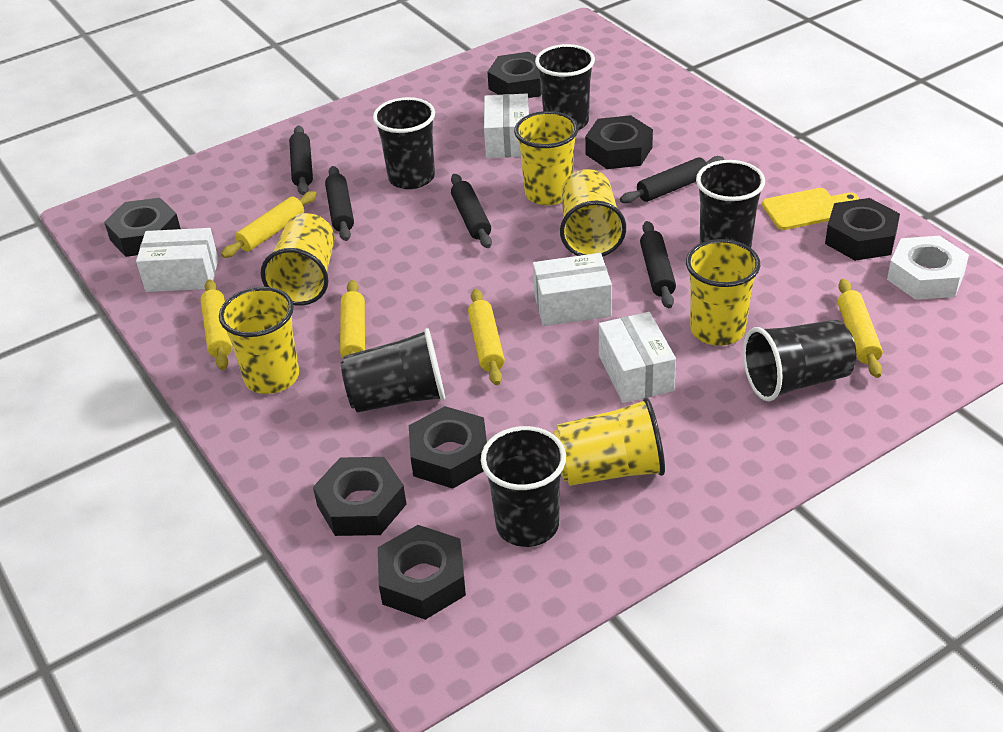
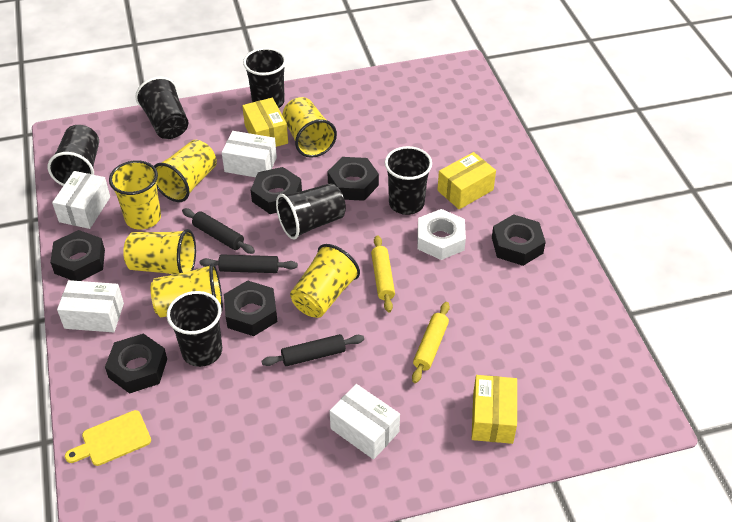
black nut: 7 -> 6
black rolling pin: 5 -> 3
yellow box: 0 -> 3
yellow rolling pin: 5 -> 2

